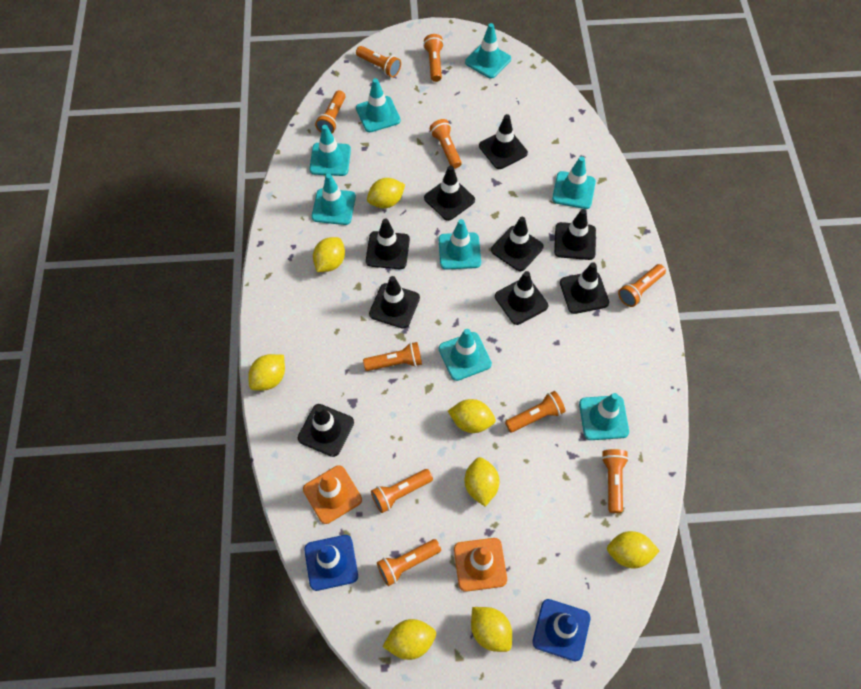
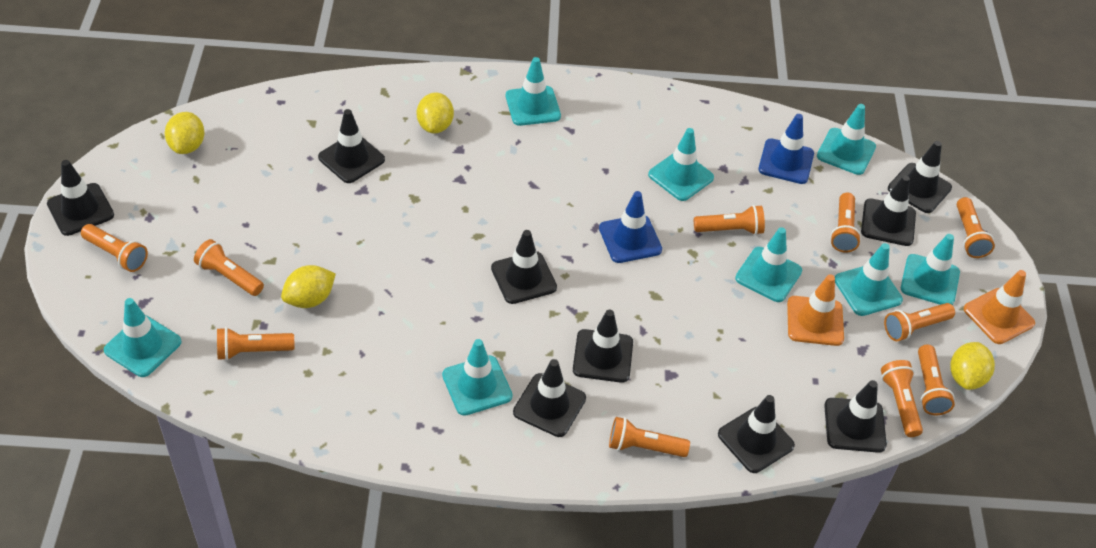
yellow lemon: 8 -> 4

